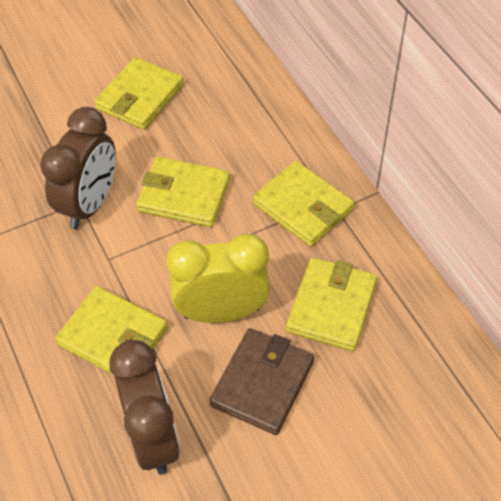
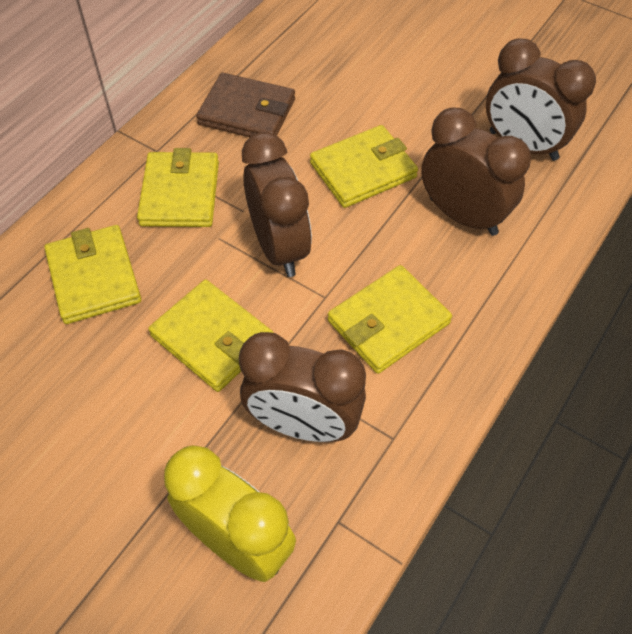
brown clock: 2 -> 4

